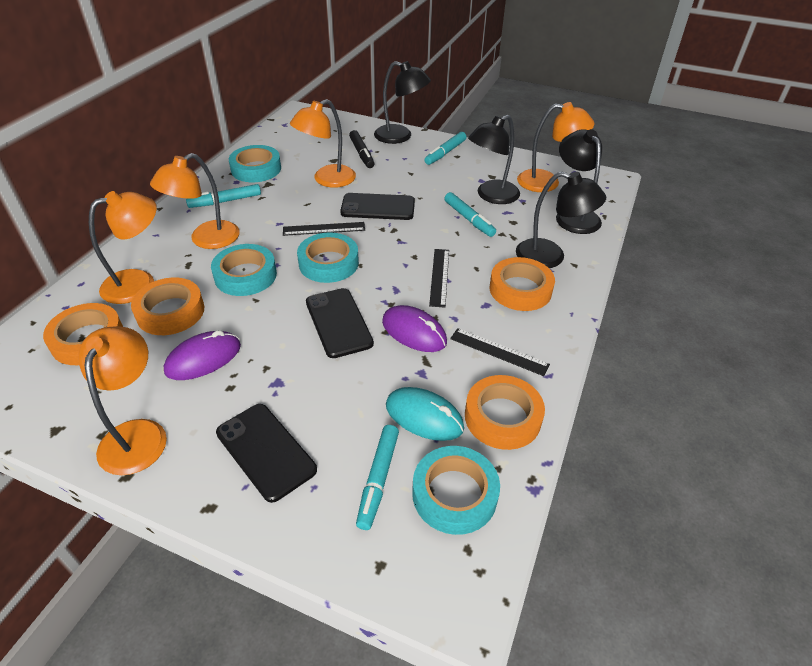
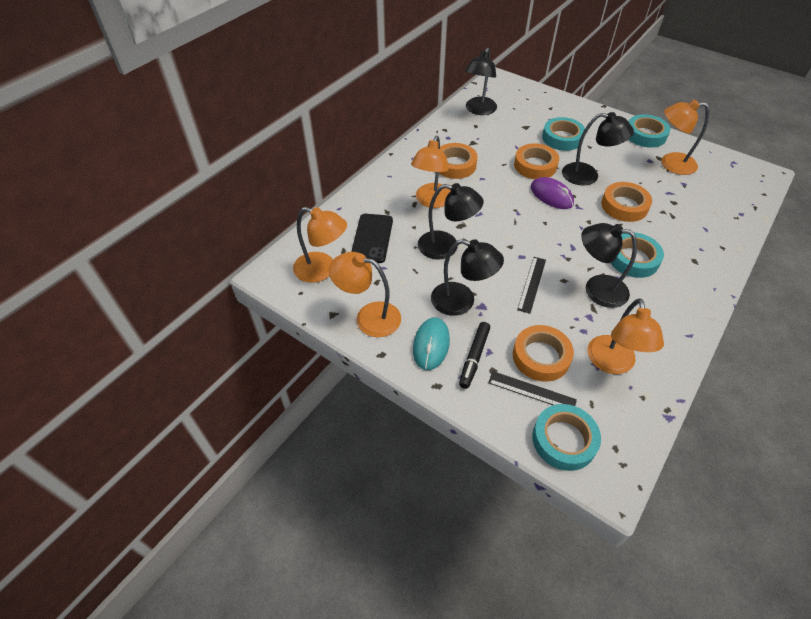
black lamp: 4 -> 5
black phone: 3 -> 1
black ruler: 3 -> 2
purple mouse: 2 -> 1
turquoise marker: 4 -> 0

